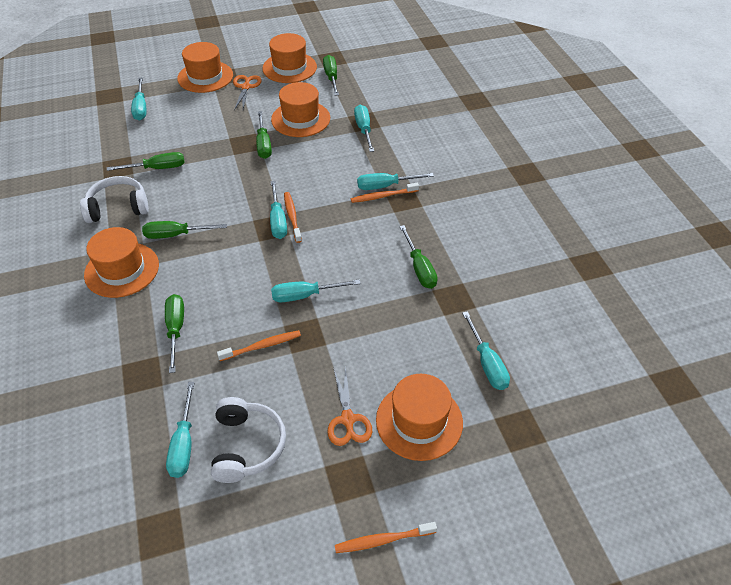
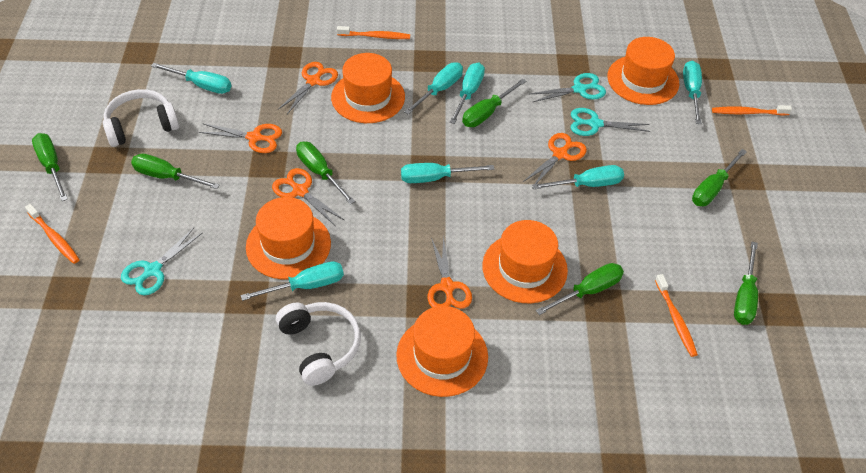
green screwdriver: 6 -> 7
orange scissors: 2 -> 5
turquoise scissors: 0 -> 3

